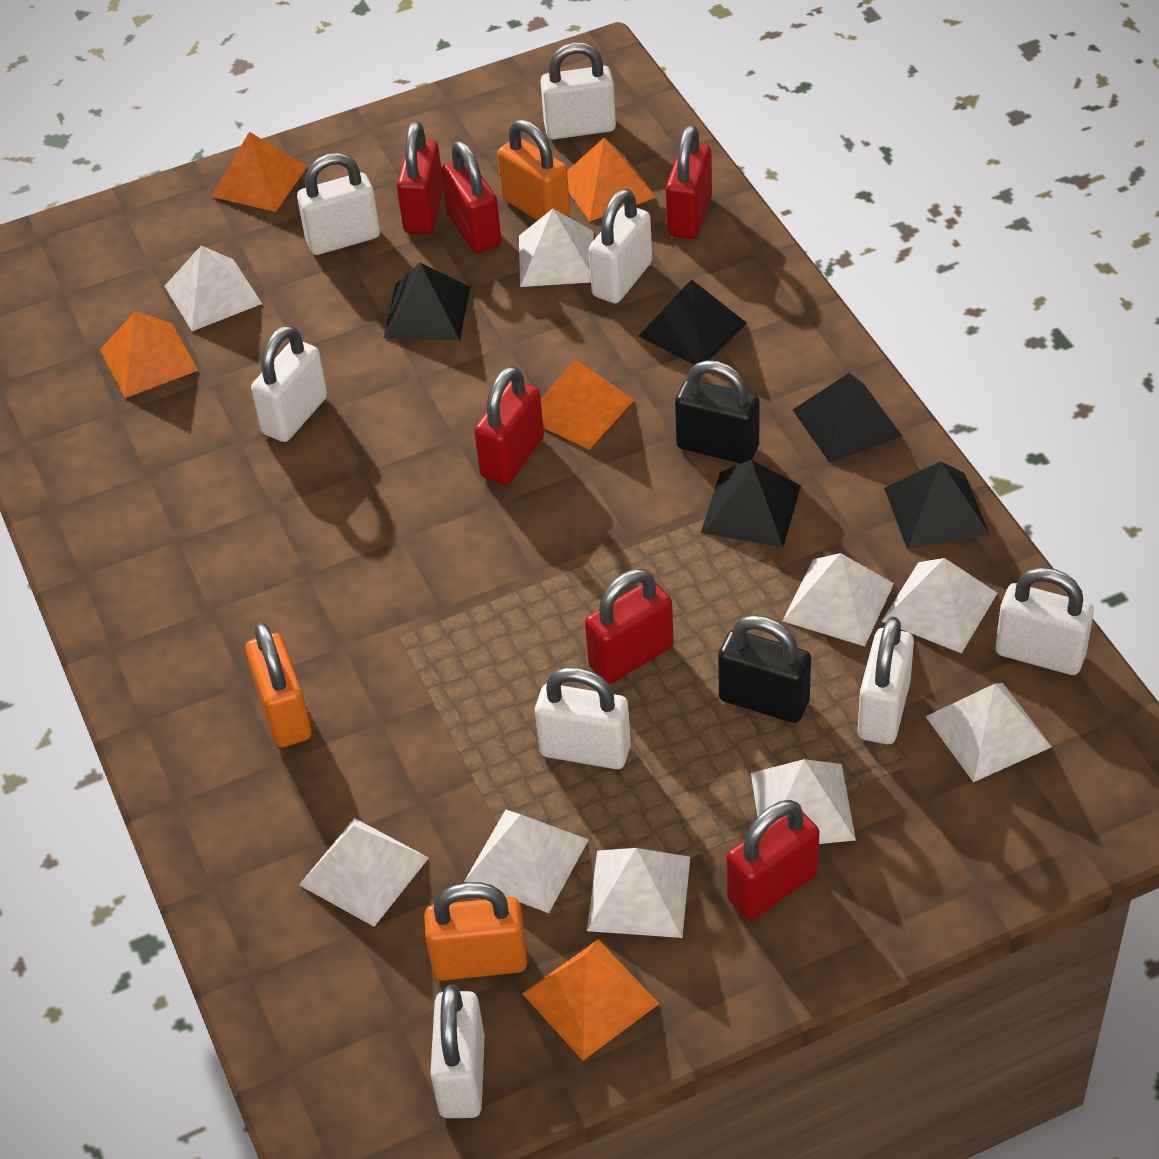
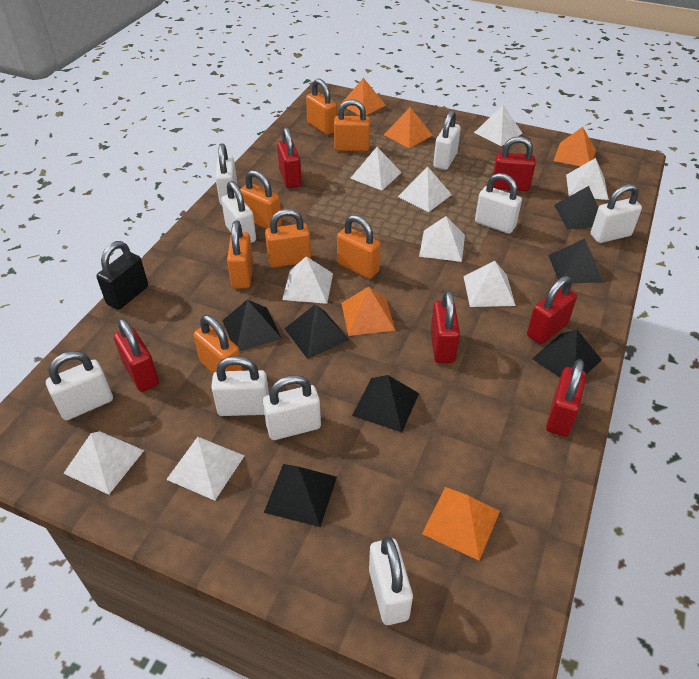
black padlock: 2 -> 1
black pyramid: 5 -> 7
orange padlock: 3 -> 7
white padlock: 8 -> 9

